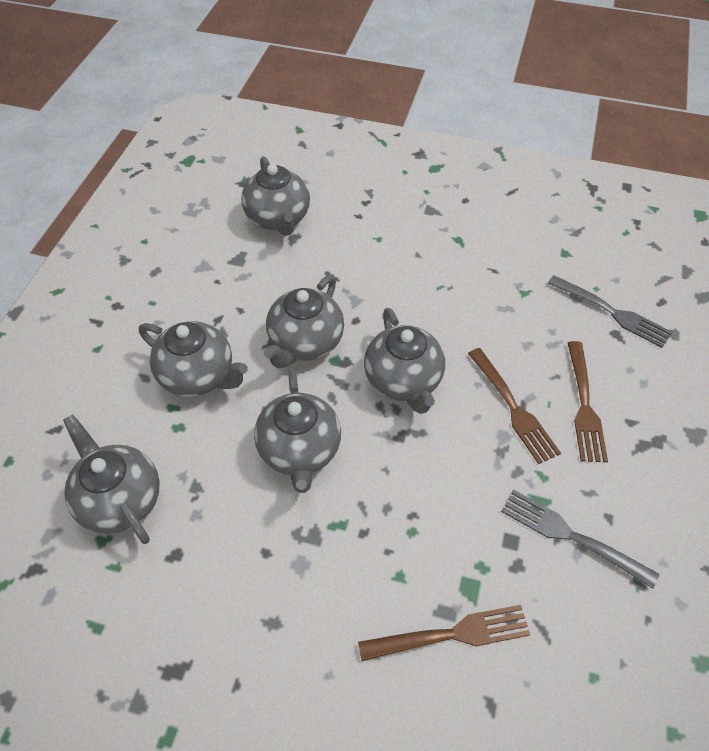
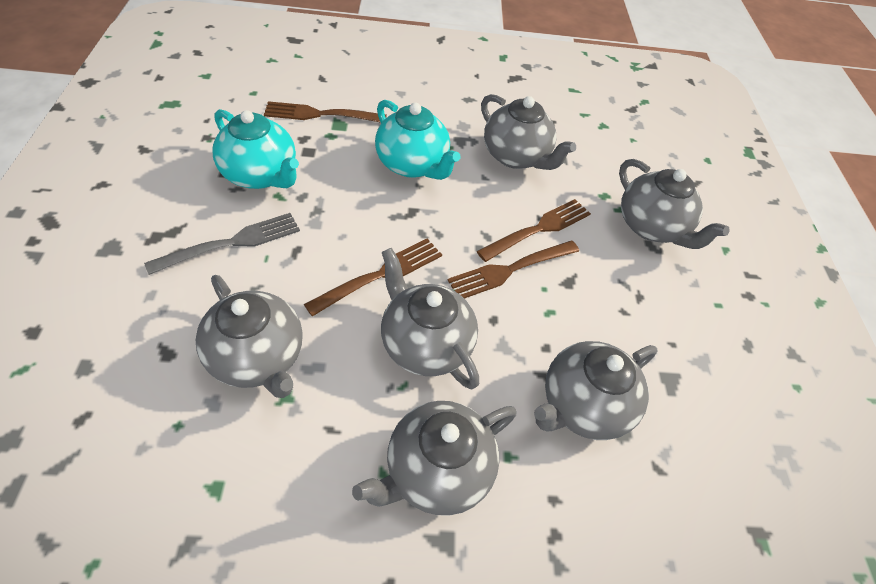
brown fork: 3 -> 4
grey fork: 2 -> 1
turquoise teapot: 0 -> 2

